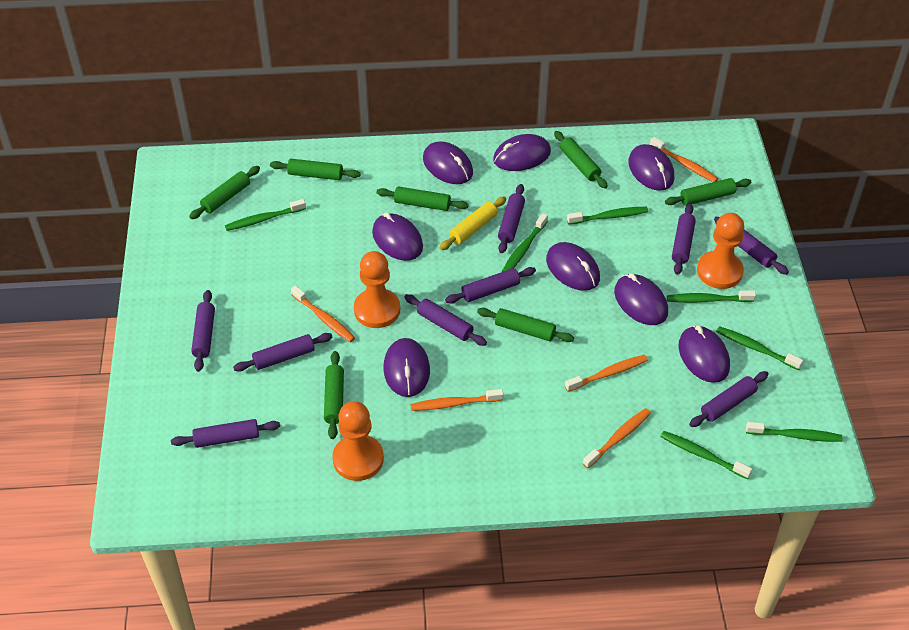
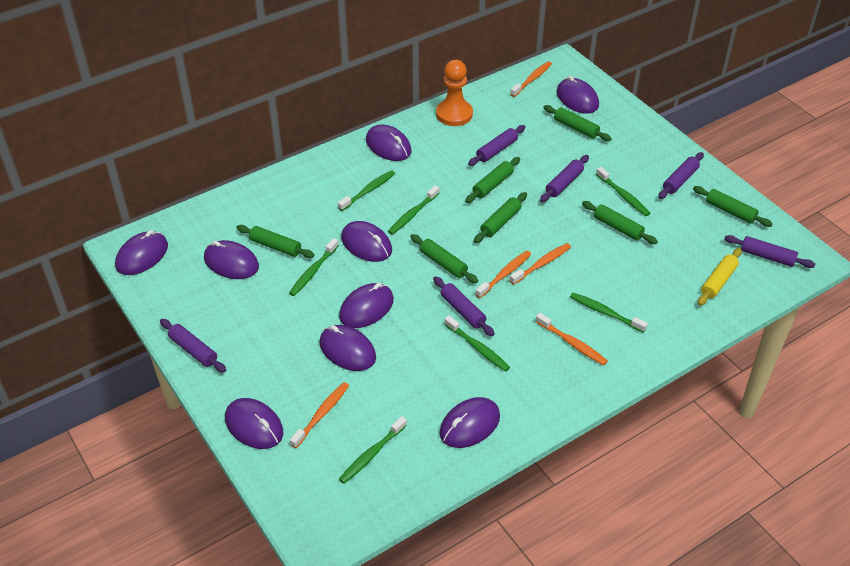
orange pawn: 3 -> 1
purple mouse: 8 -> 9
purple rolling pin: 9 -> 6

